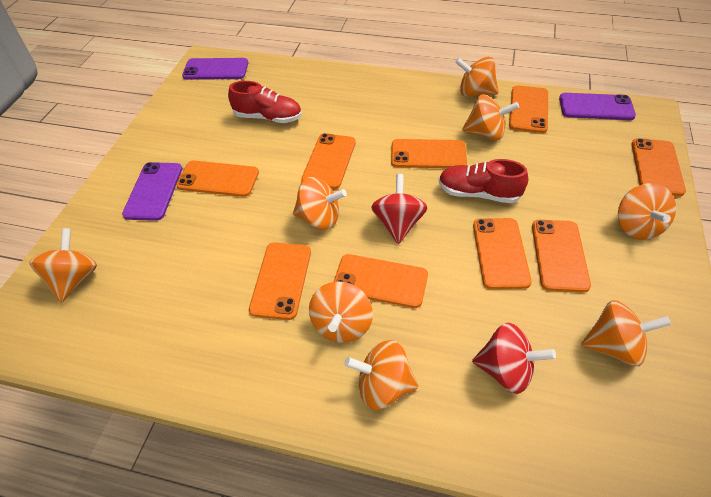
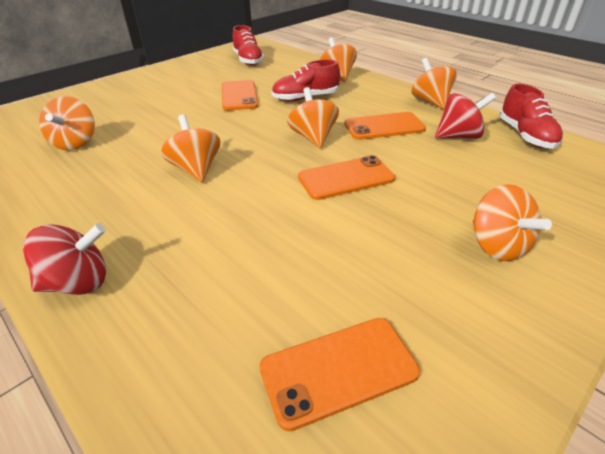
orange phone: 9 -> 4
orange spinning top: 8 -> 6
purple phone: 3 -> 0
red shoe: 2 -> 3

